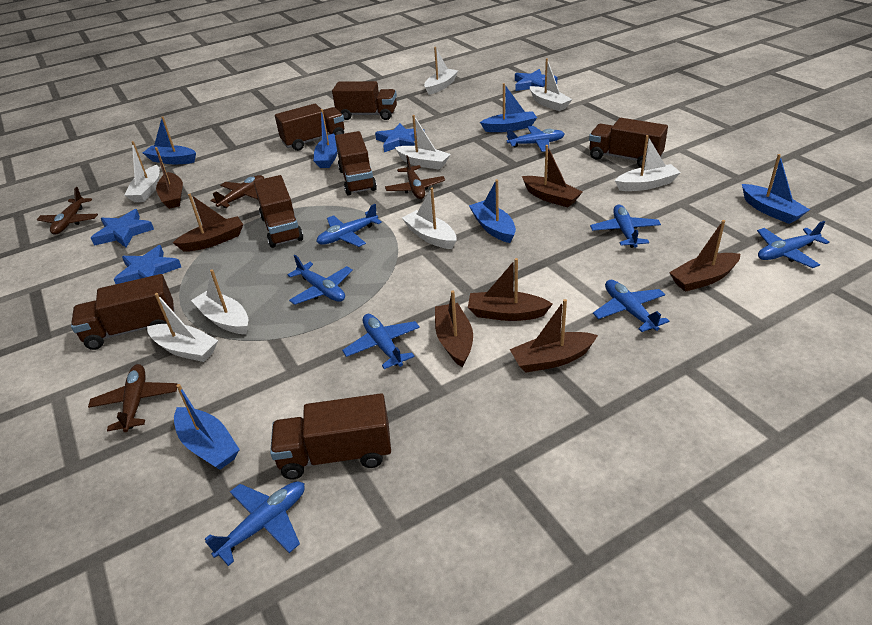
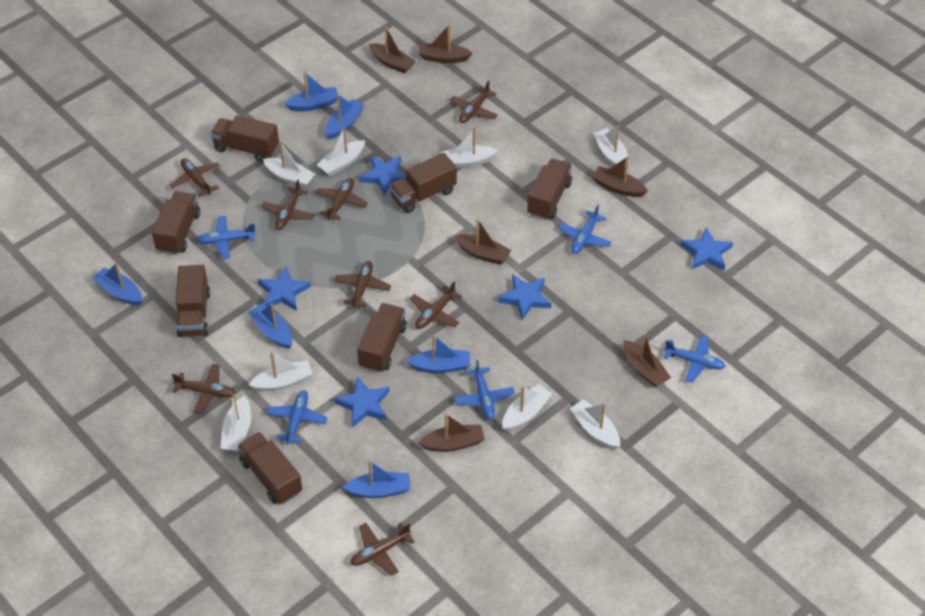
blue plane: 8 -> 5
blue star: 4 -> 5
brown boat: 7 -> 6
brown plane: 4 -> 8

